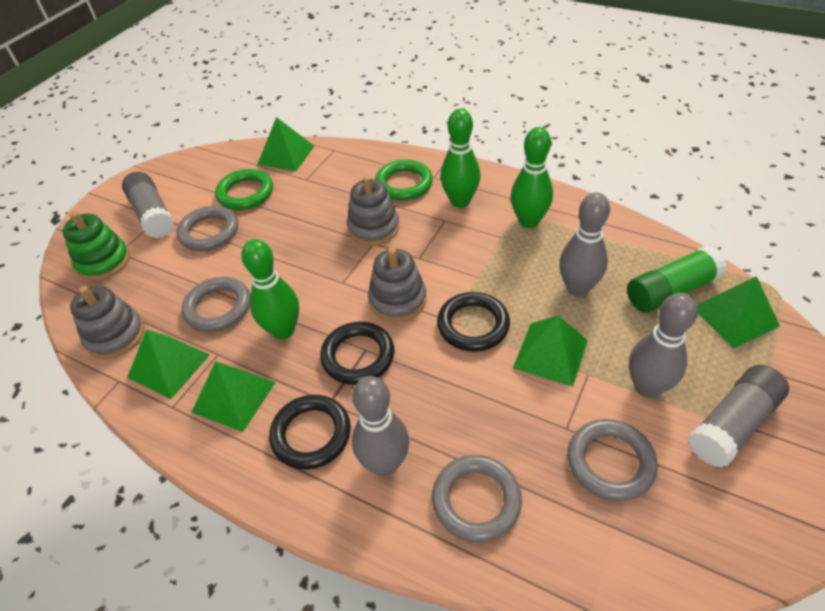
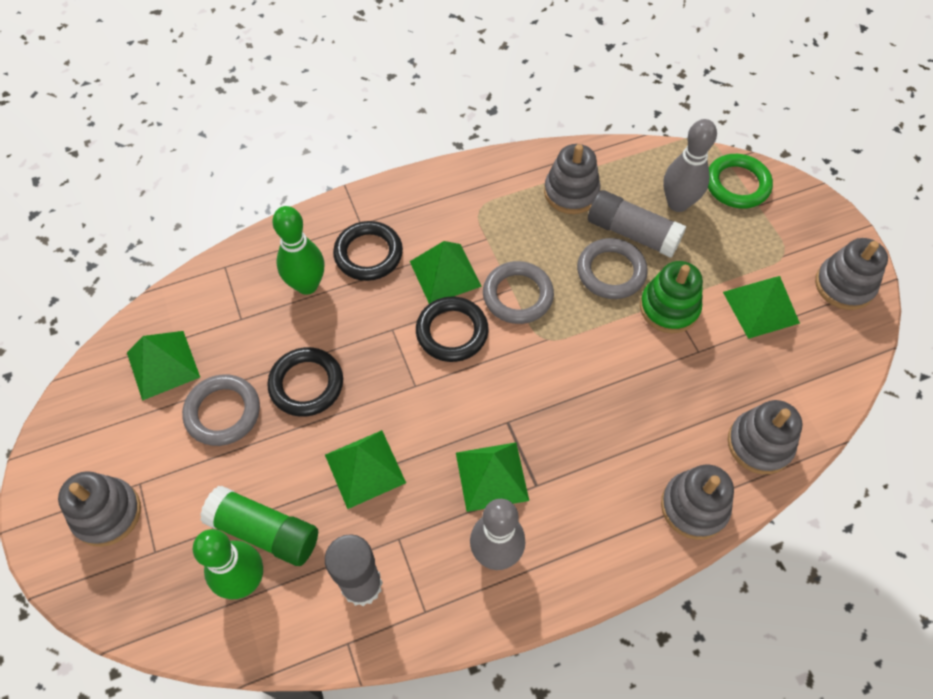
green bowling pin: 3 -> 2
green ring: 2 -> 1
grey bowling pin: 3 -> 2
grey ring: 4 -> 3
grey stacking toy: 3 -> 5

